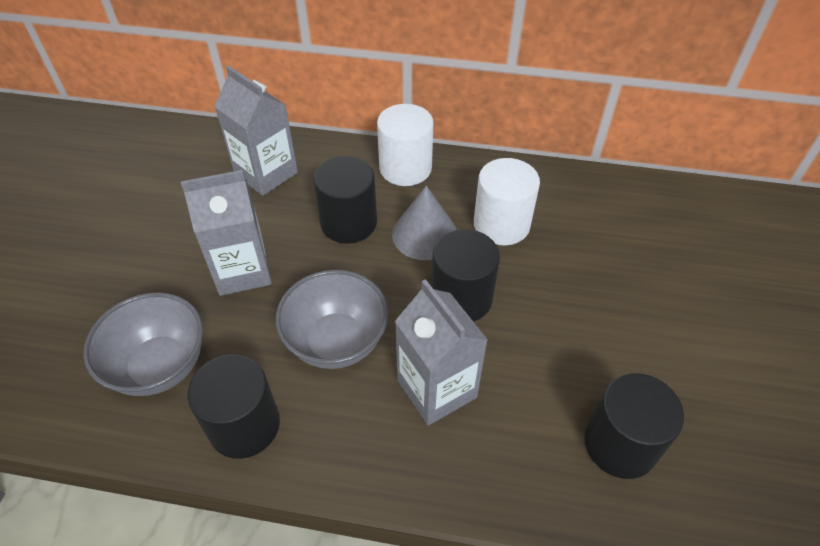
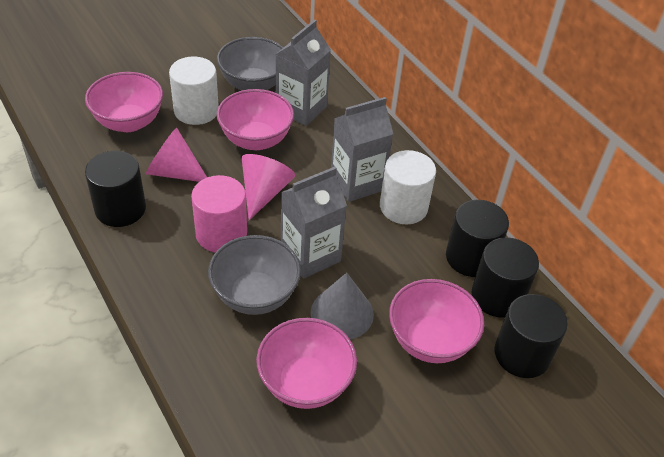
pink bowl: 0 -> 4
pink cone: 0 -> 2
pink cylinder: 0 -> 1

